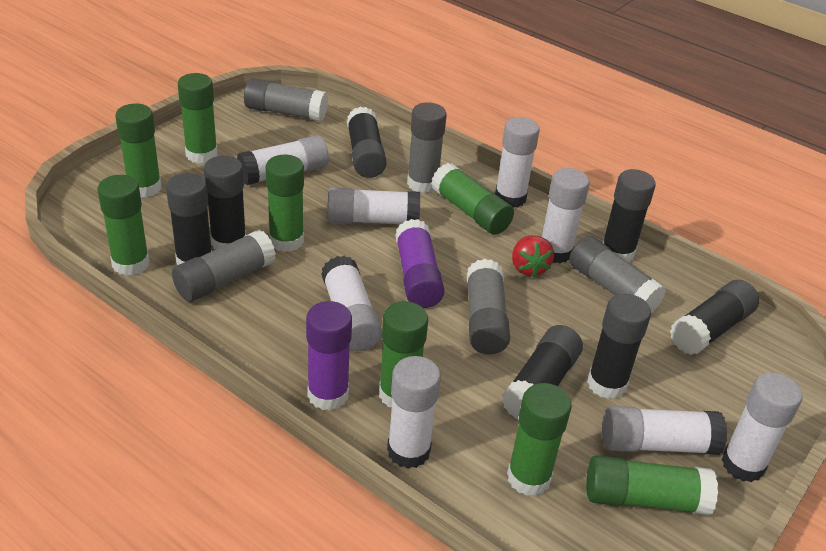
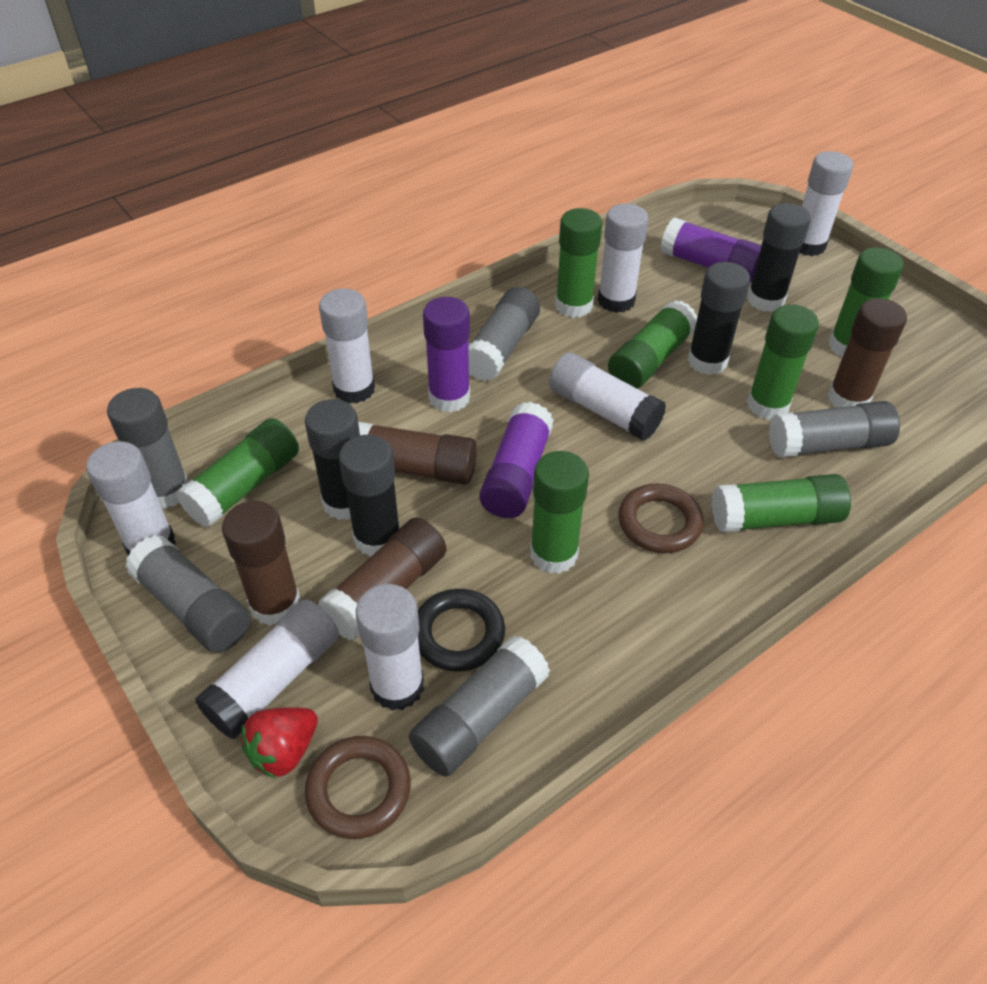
black glue stick: 7 -> 4
black ring: 0 -> 1
brown glue stick: 0 -> 4
brown ring: 0 -> 2
green glue stick: 8 -> 7
purple glue stick: 2 -> 3
white glue stick: 8 -> 7

